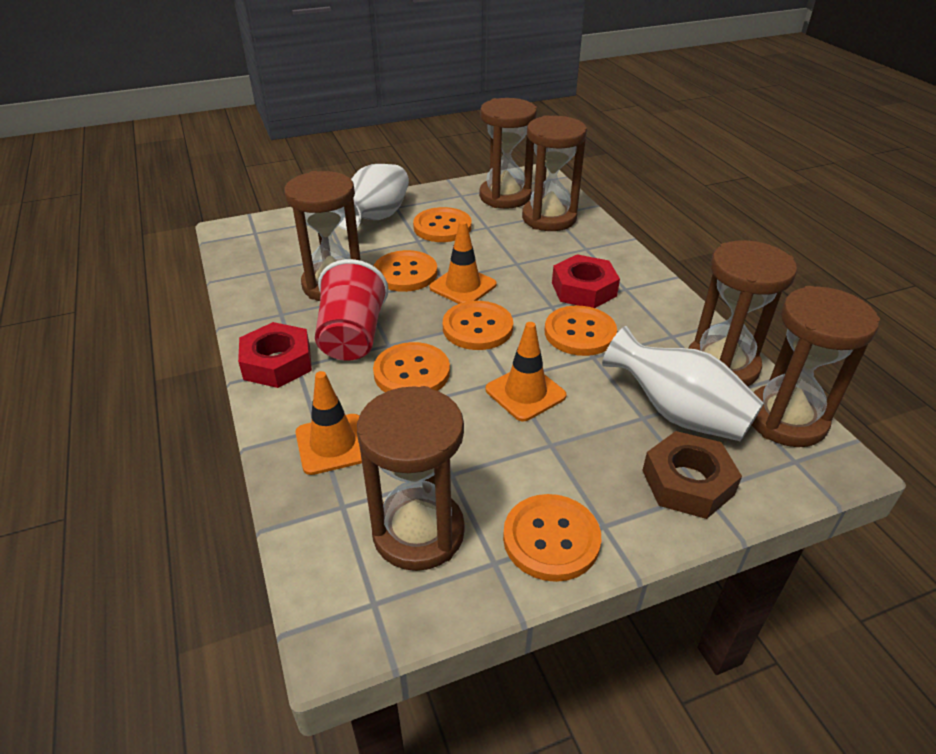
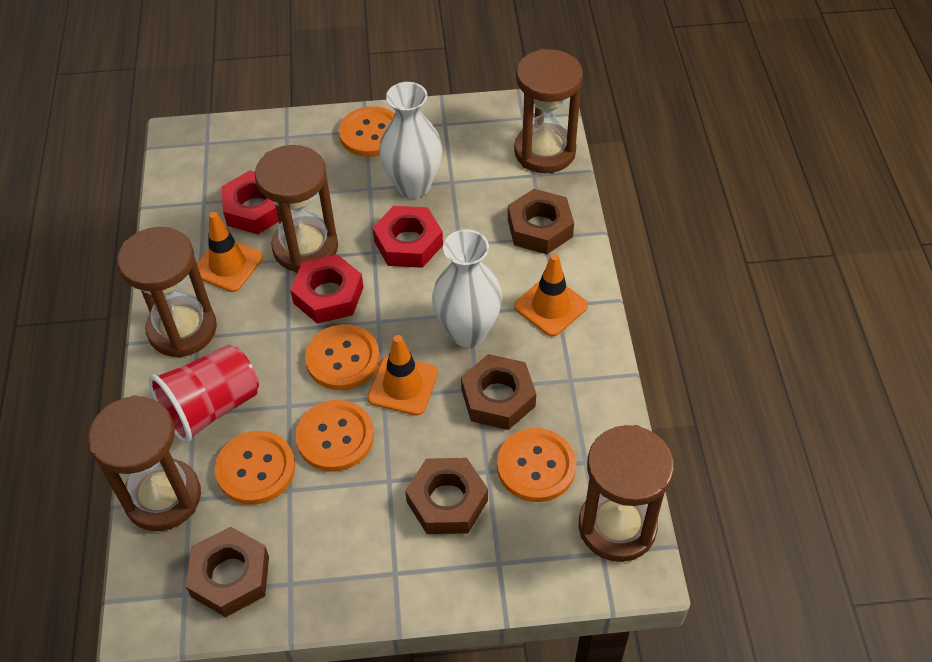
brown hourglass: 6 -> 5
brown nut: 1 -> 4
orange button: 6 -> 5
red nut: 2 -> 3

